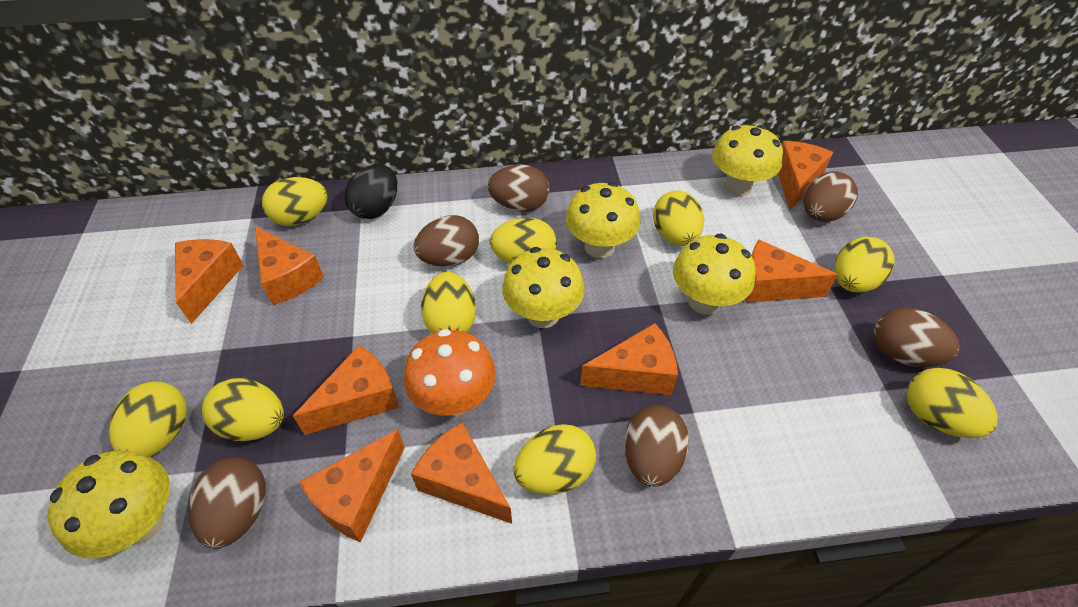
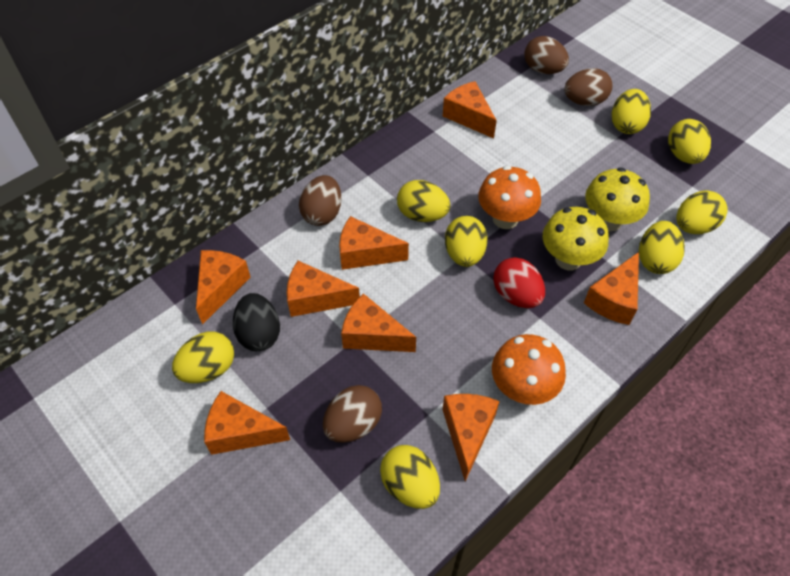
brown egg: 6 -> 4
orange mushroom: 1 -> 2
red egg: 0 -> 1
yellow egg: 9 -> 8
yellow mushroom: 5 -> 2

